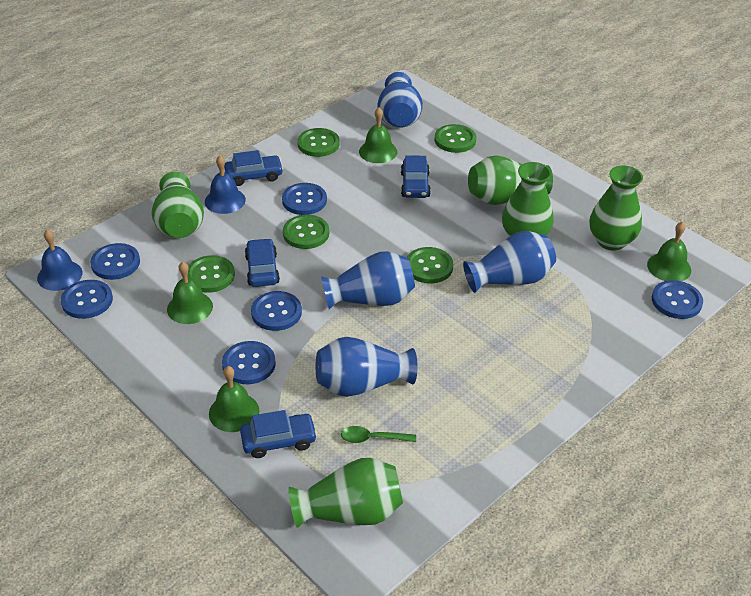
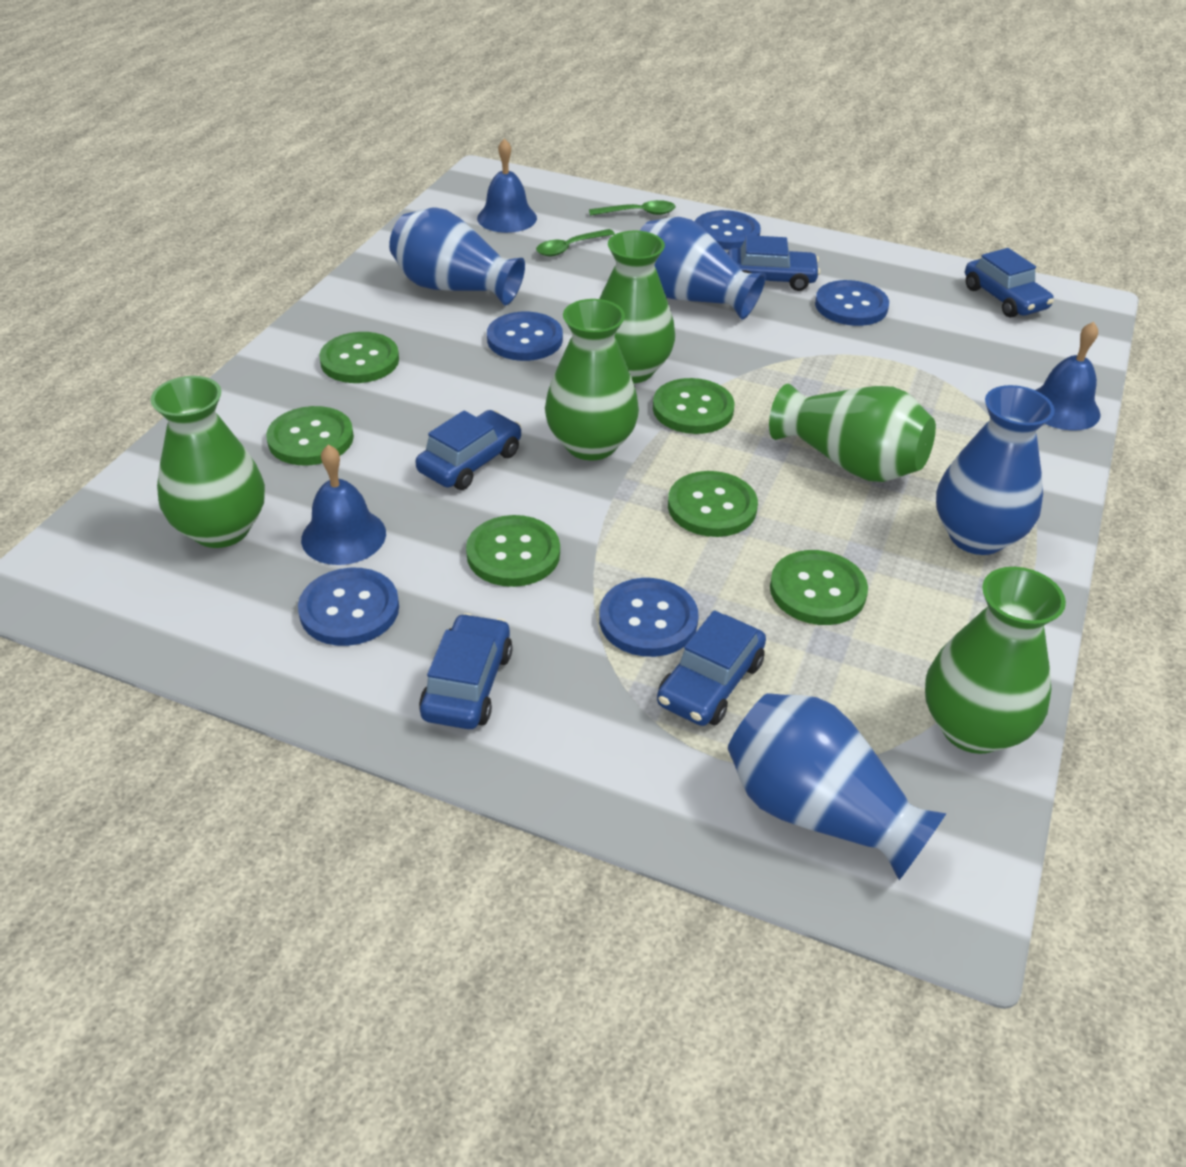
blue bell: 2 -> 3
blue button: 6 -> 5
blue car: 4 -> 5
green bell: 4 -> 0
green button: 5 -> 6
green spoon: 1 -> 2

